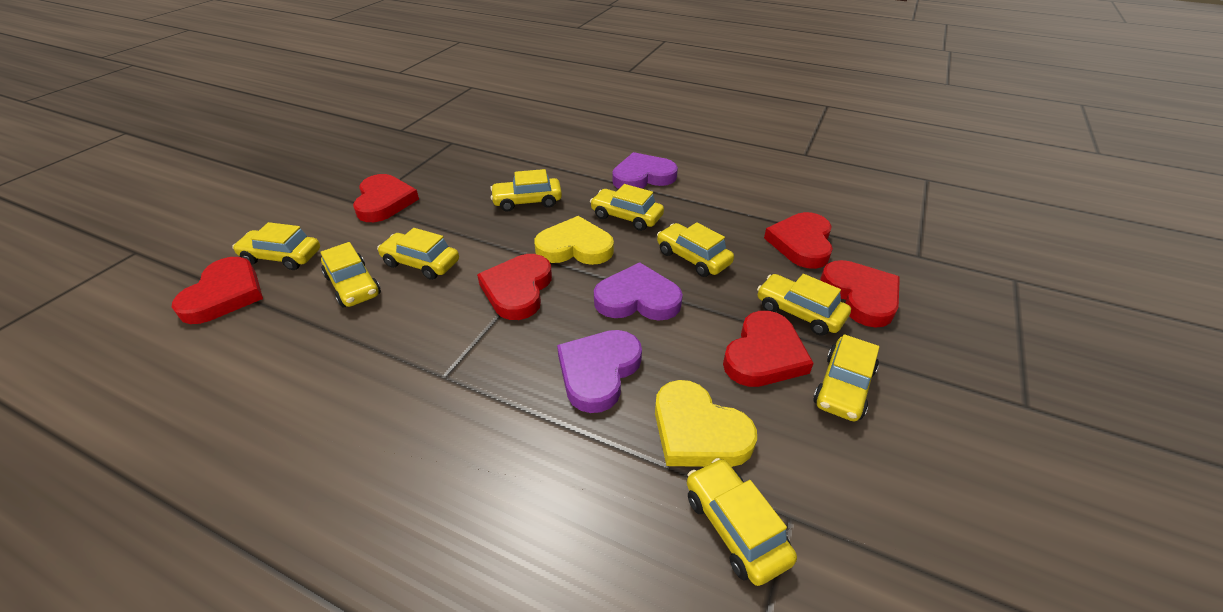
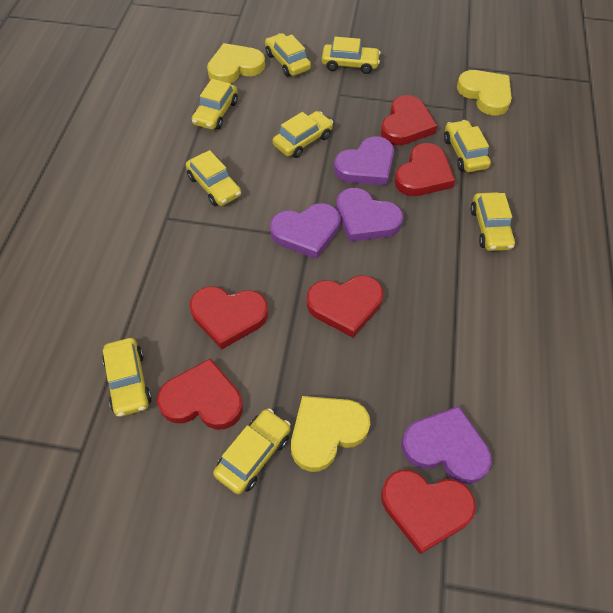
purple heart: 3 -> 4
yellow heart: 2 -> 3

